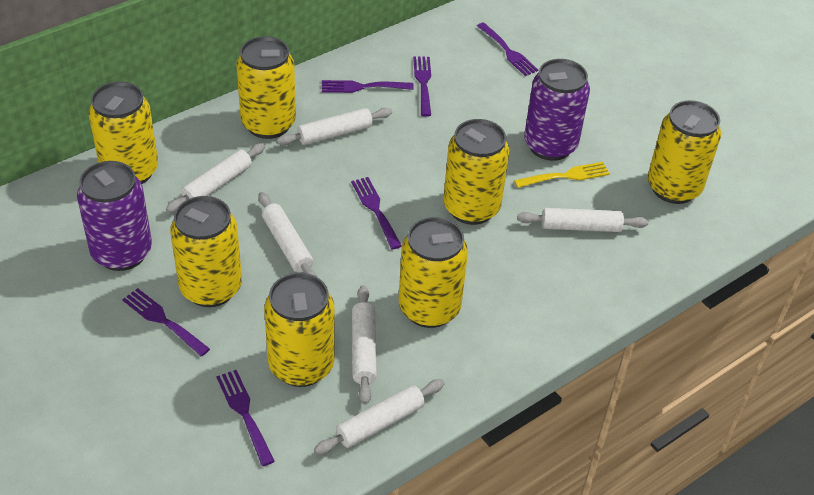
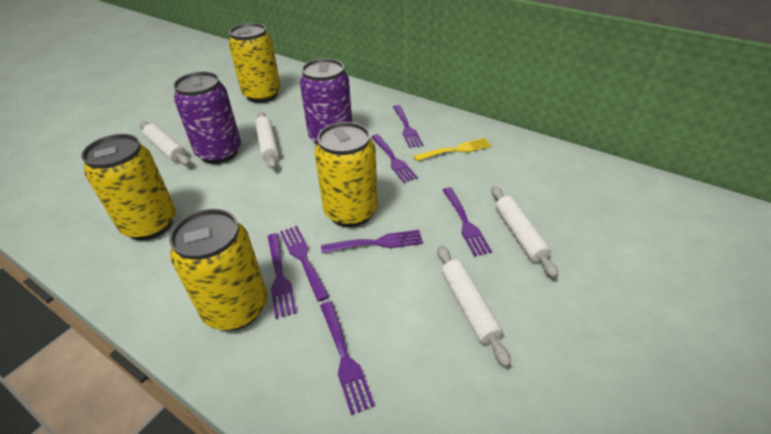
purple fork: 6 -> 7
white rolling pin: 6 -> 4
yellow can: 7 -> 4

